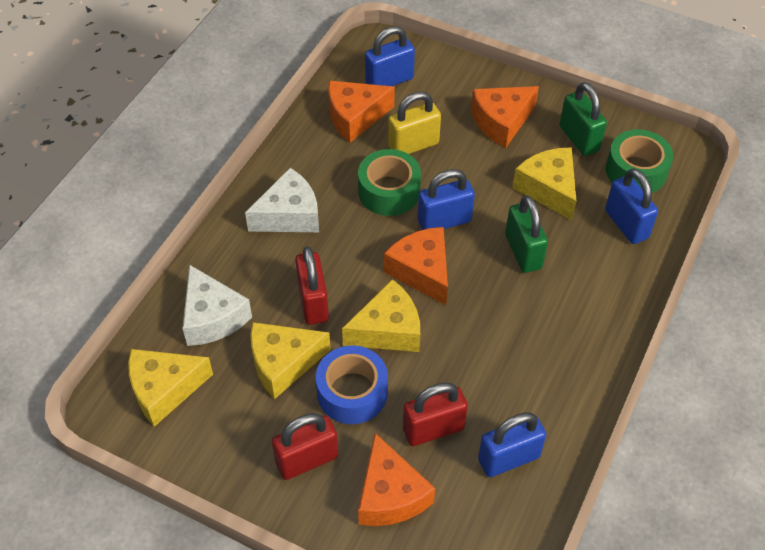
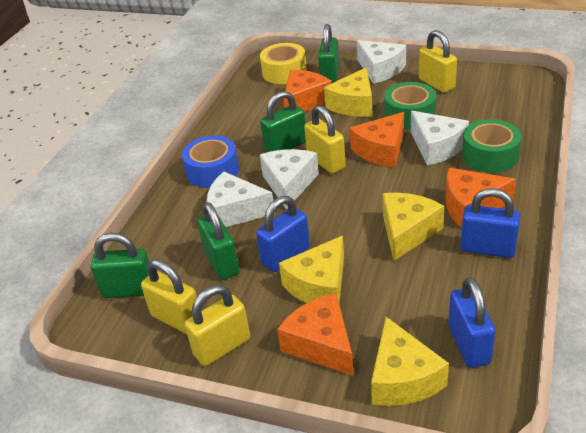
blue padlock: 4 -> 3
green padlock: 2 -> 4
red padlock: 3 -> 0
white cheese: 2 -> 4
yellow padlock: 1 -> 4
yellow tape: 0 -> 1

